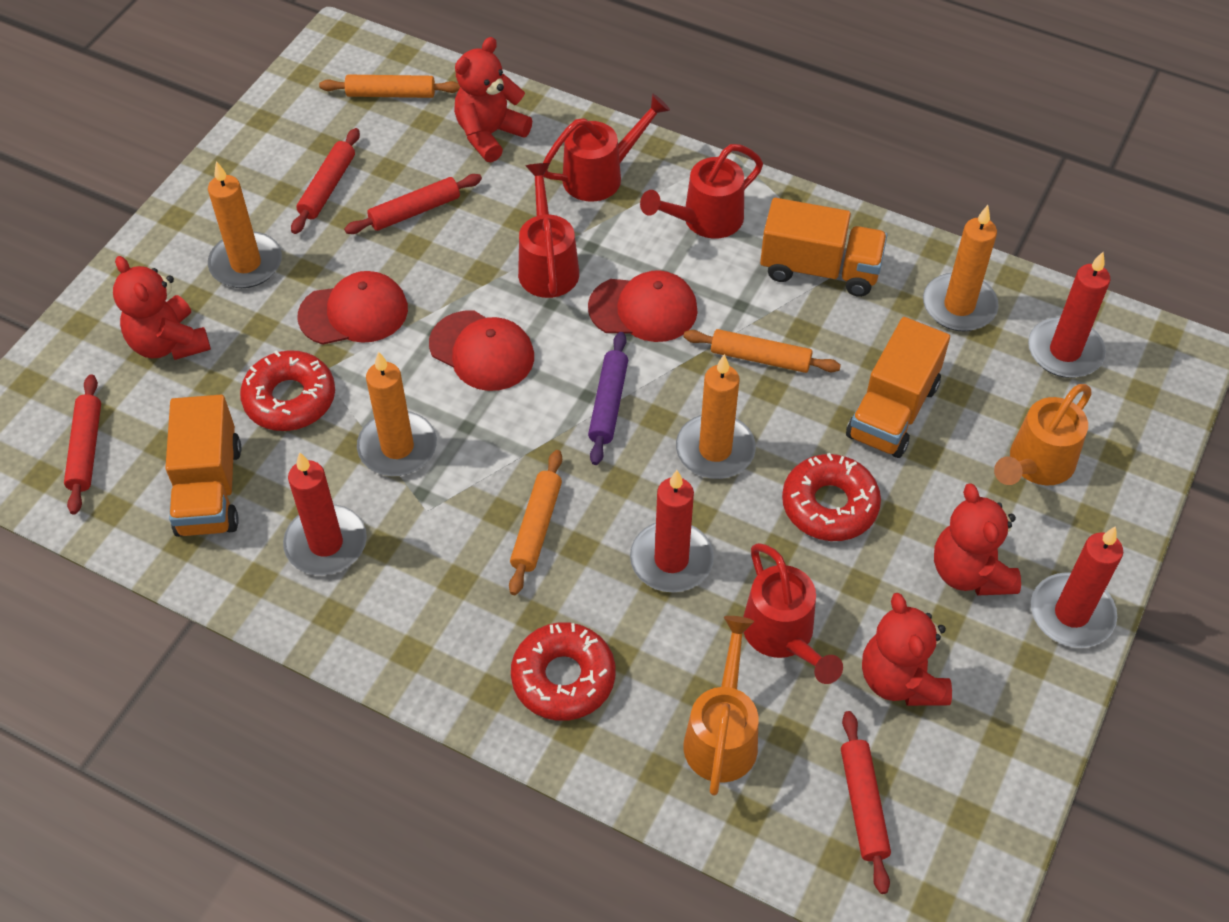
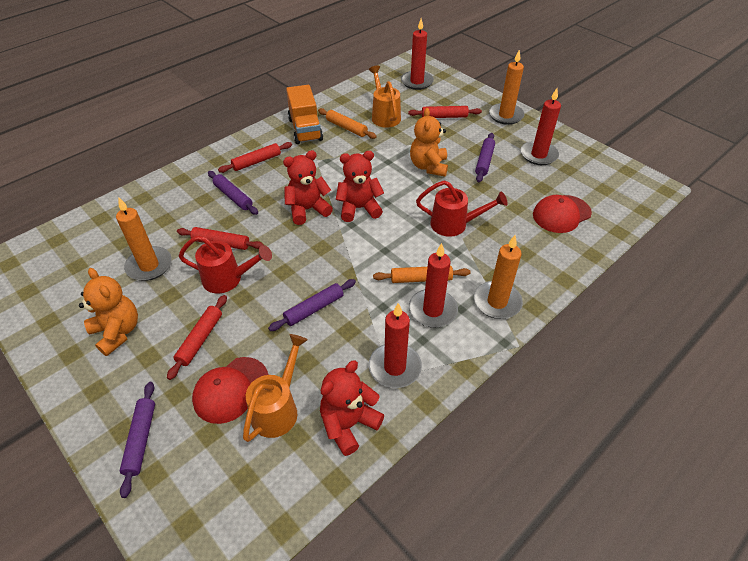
orange candle: 4 -> 3
orange rolling pin: 3 -> 2
orange teddy bear: 0 -> 2
orange truck: 3 -> 1
purple rolling pin: 1 -> 4
red cap: 3 -> 2
red donut: 3 -> 0
red teddy bear: 4 -> 3
red watering can: 4 -> 2

